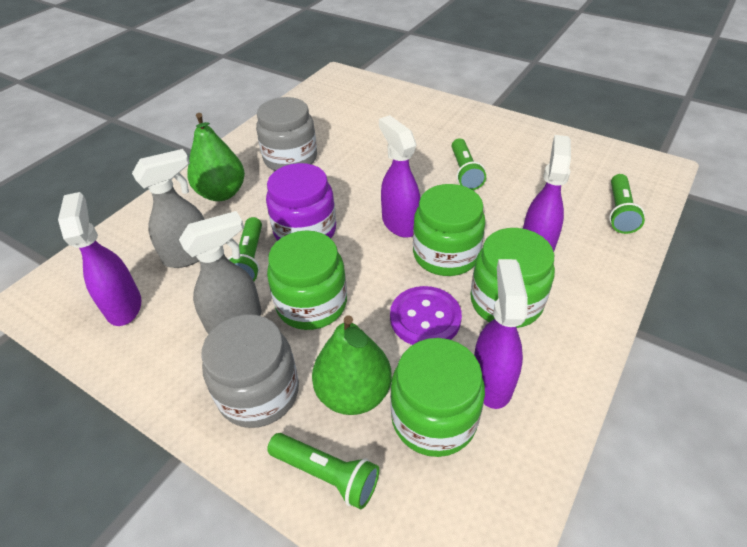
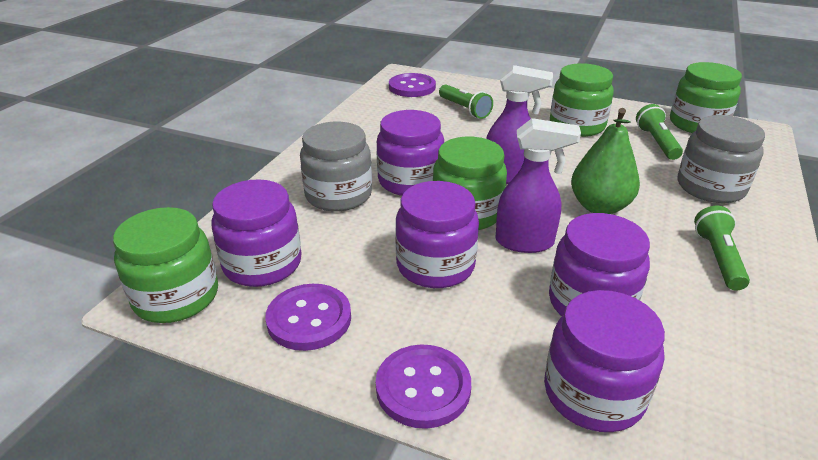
green flashlight: 4 -> 3
green pear: 2 -> 1
grey spray bottle: 2 -> 0
purple button: 1 -> 3
purple jar: 1 -> 5
purple spray bottle: 4 -> 2

